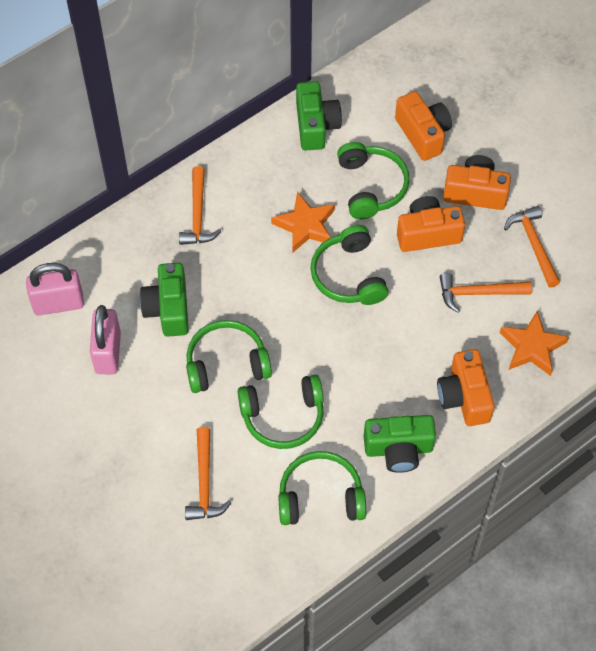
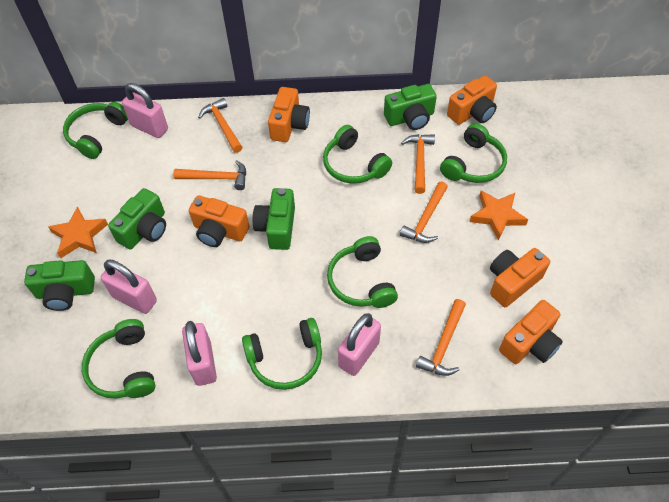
green camera: 3 -> 4
green headphones: 5 -> 6
orange camera: 4 -> 5
orange hammer: 4 -> 5
pink padlock: 2 -> 4

